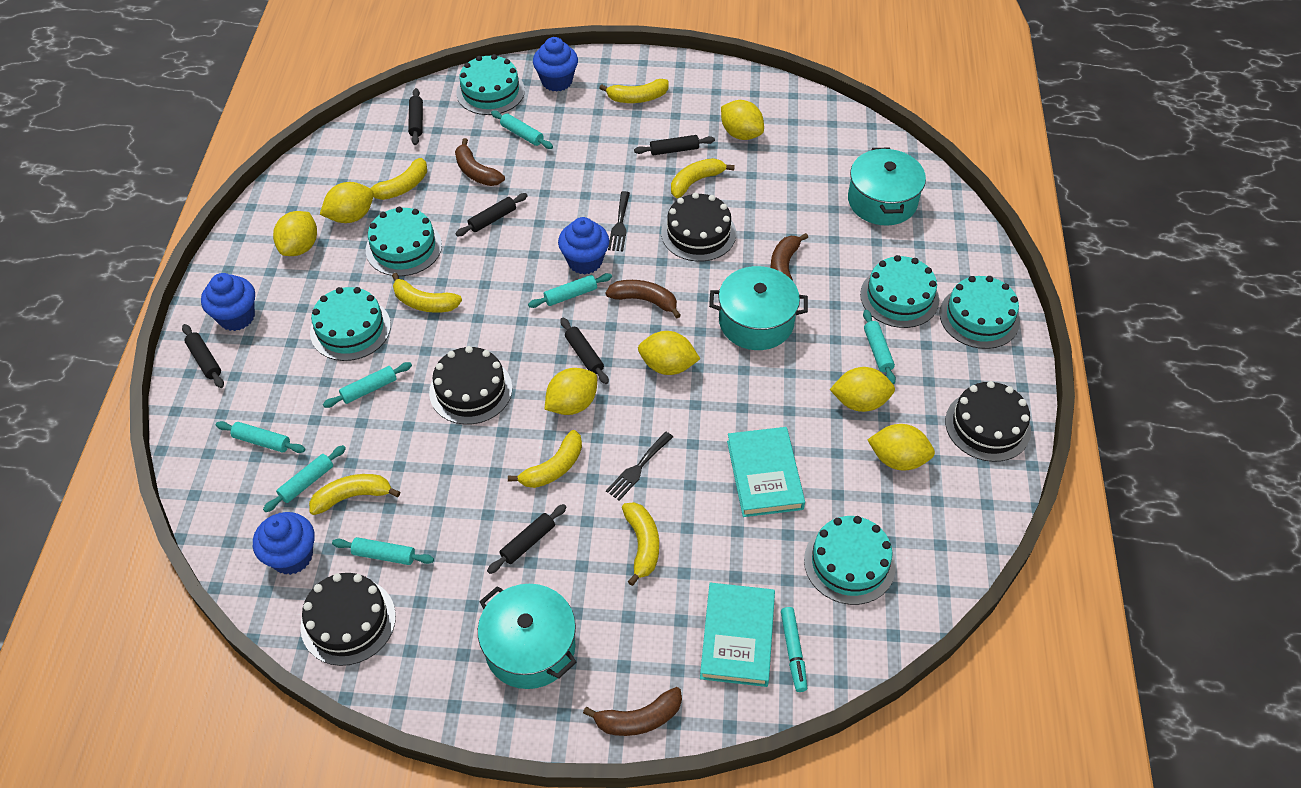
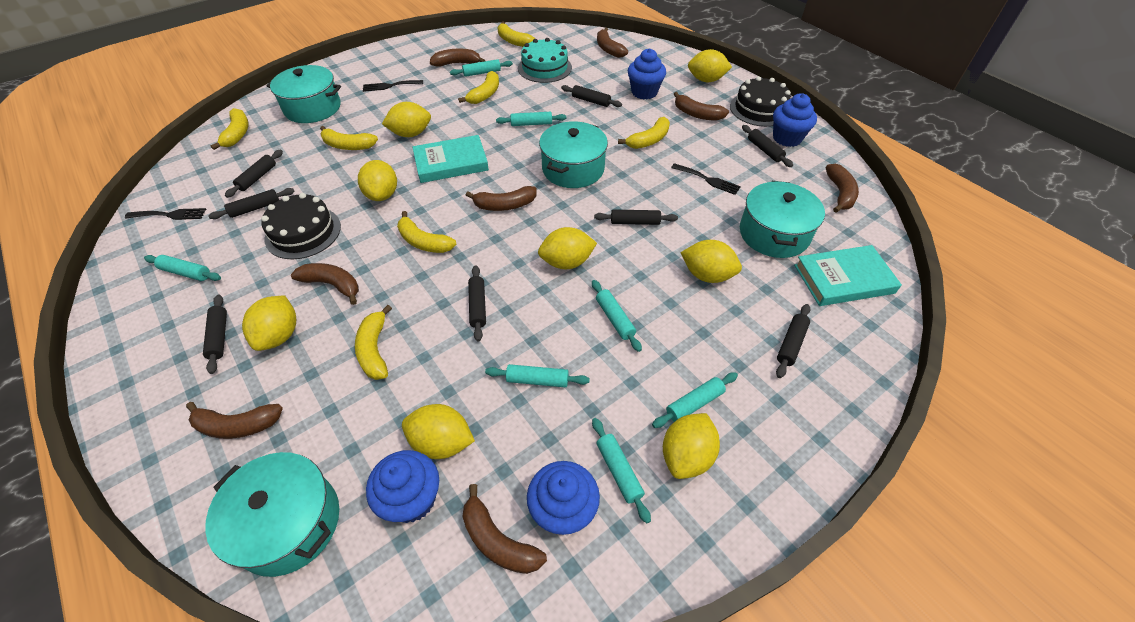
black cake: 4 -> 2
black fork: 2 -> 3
black rolling pin: 6 -> 8
brown banana: 4 -> 8
turquoise cake: 6 -> 1
turquoise marker: 1 -> 0
turquoise pot: 3 -> 4
yellow lemon: 7 -> 8

